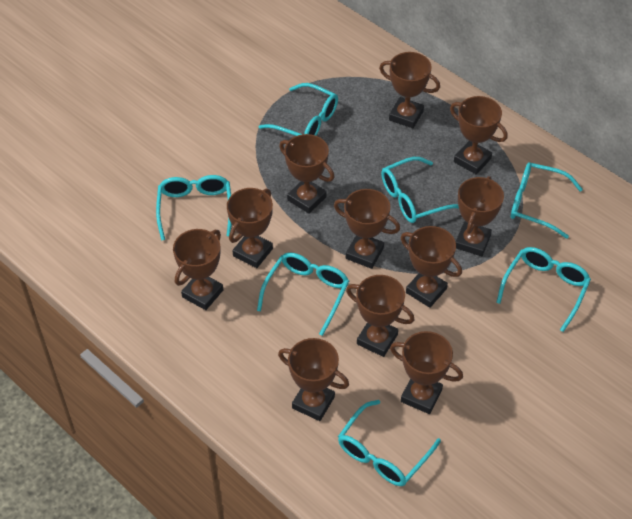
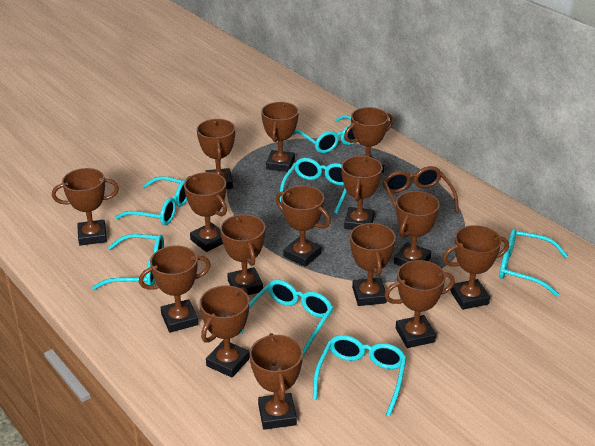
brown glasses: 0 -> 1
brown trophy: 11 -> 15

